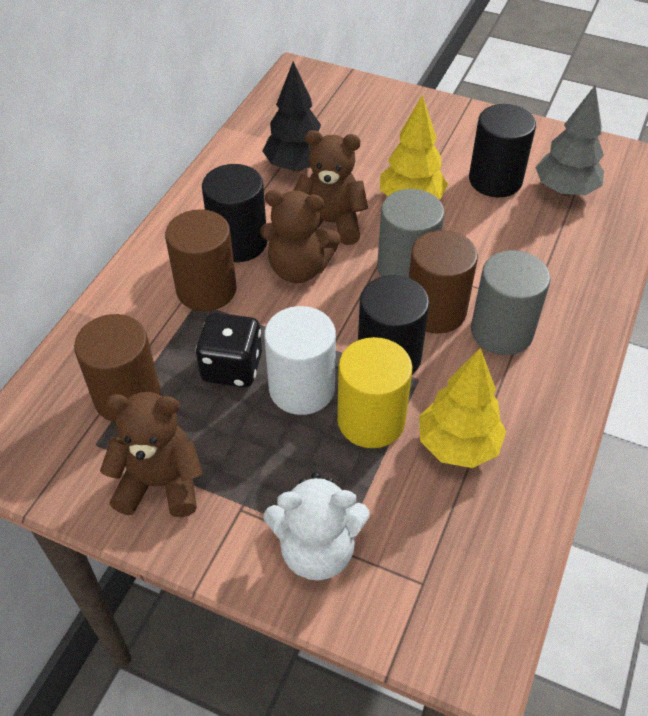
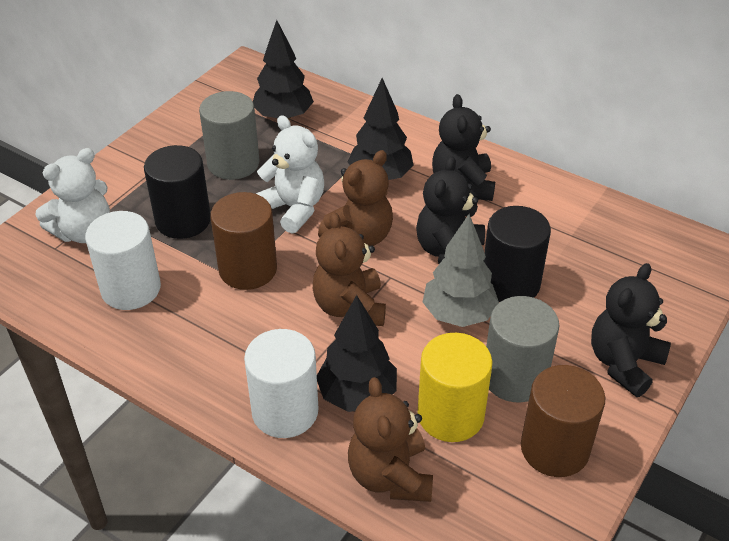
black cylinder: 3 -> 2
black dice: 1 -> 0
black teddy bear: 0 -> 3
black tree: 1 -> 3
brown cylinder: 3 -> 2
white cylinder: 1 -> 2
white teddy bear: 1 -> 2
yellow tree: 2 -> 0

